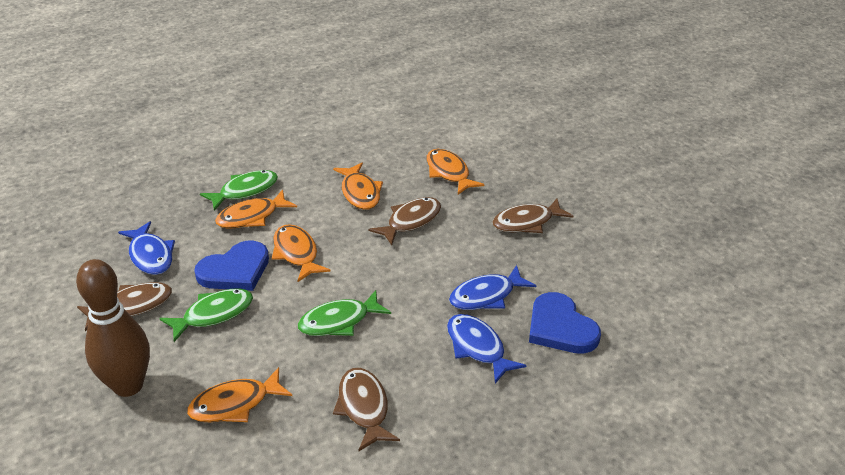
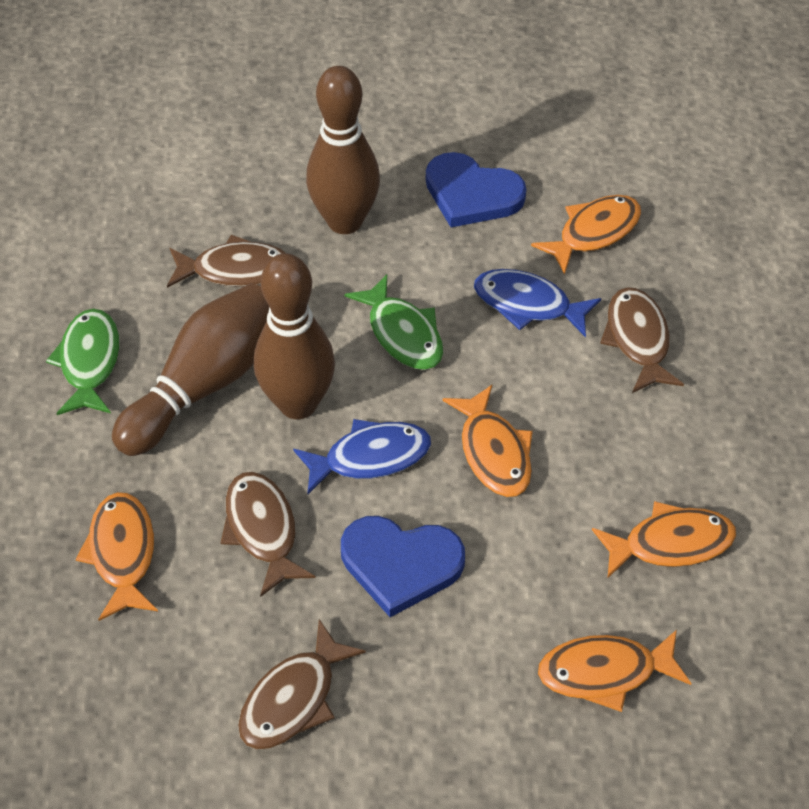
blue fish: 3 -> 2
brown bowling pin: 1 -> 3
green fish: 3 -> 2

